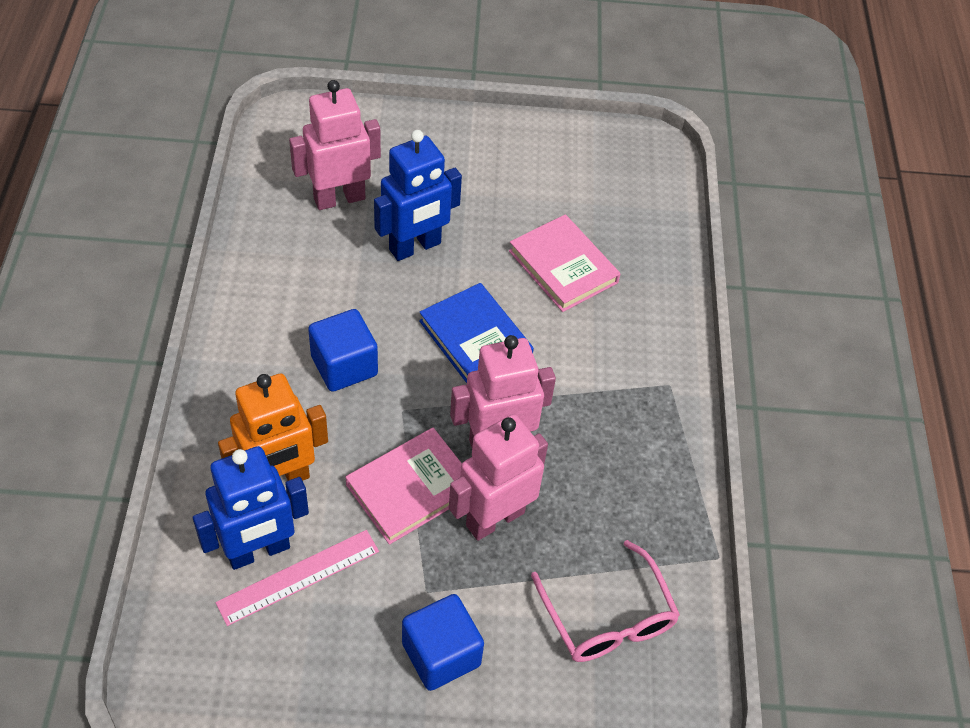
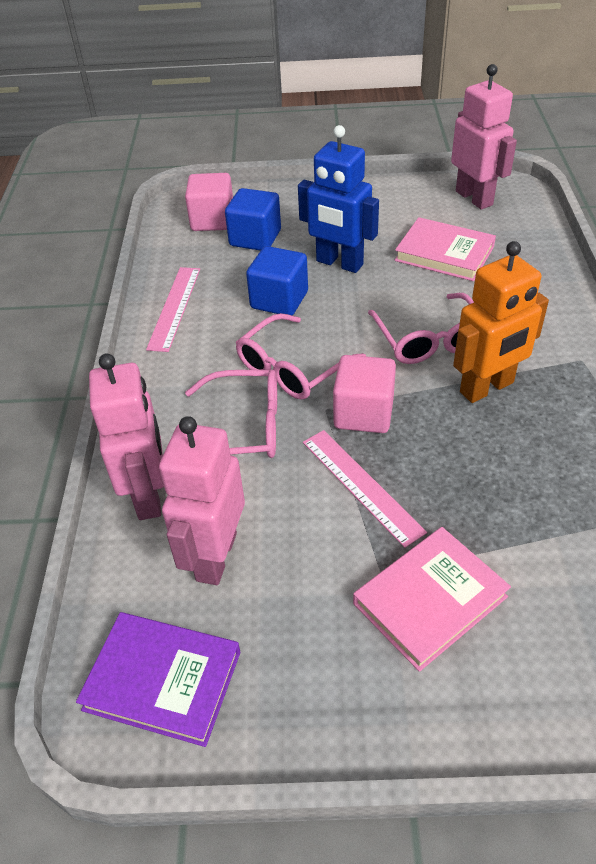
blue book: 1 -> 0
blue robot: 2 -> 1
pink cube: 0 -> 2
pink glasses: 1 -> 3
pink ruler: 1 -> 2
purple book: 0 -> 1

